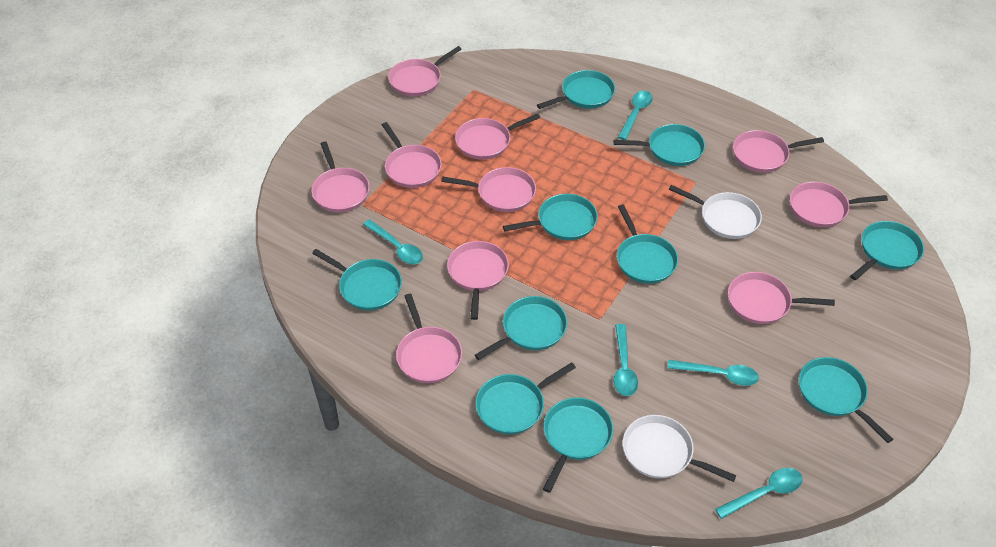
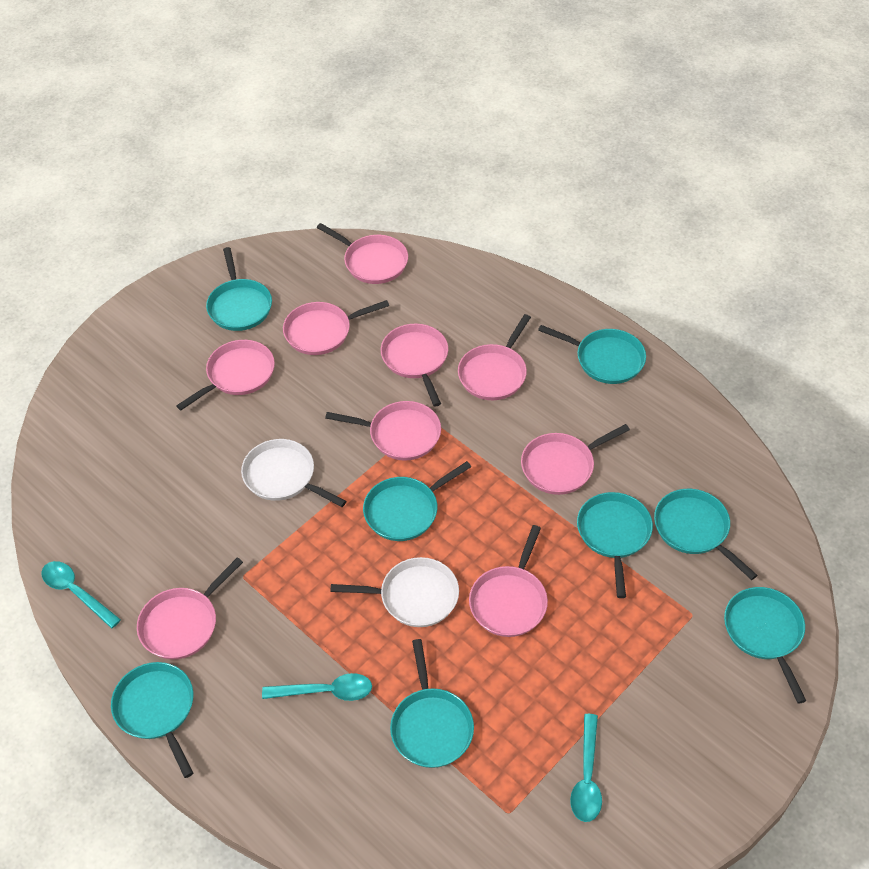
pink pan: 10 -> 9
turquoise pan: 10 -> 8
turquoise spoon: 5 -> 3

